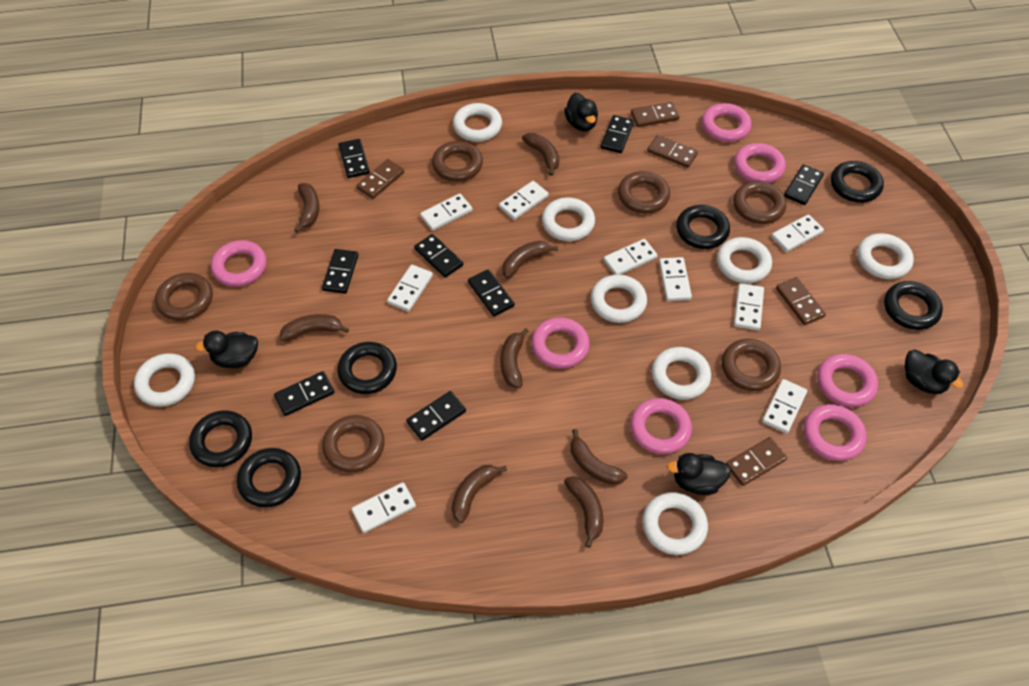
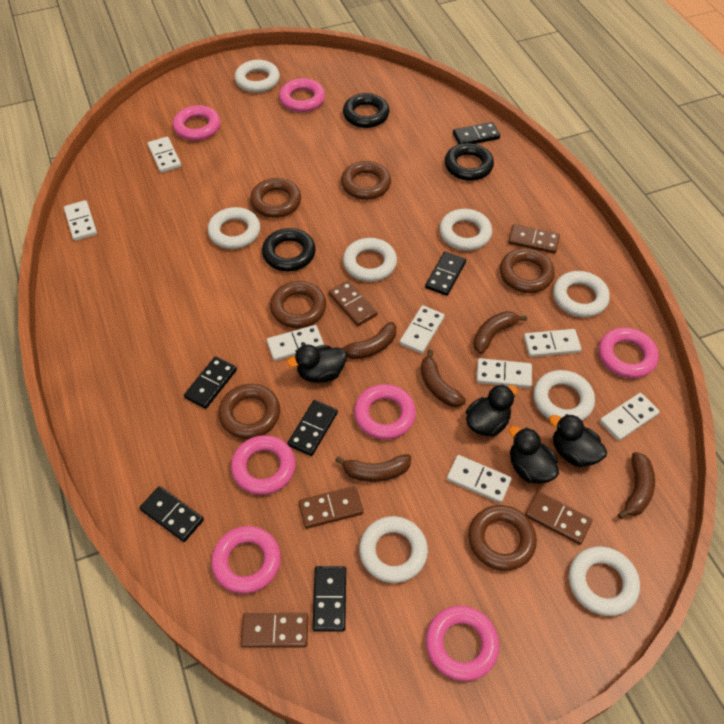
black domino: 8 -> 6
black ring: 6 -> 3
brown banana: 8 -> 5
white domino: 9 -> 8

